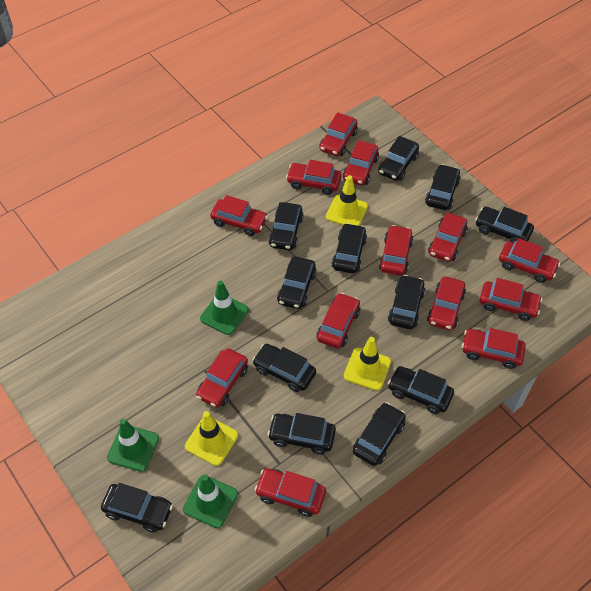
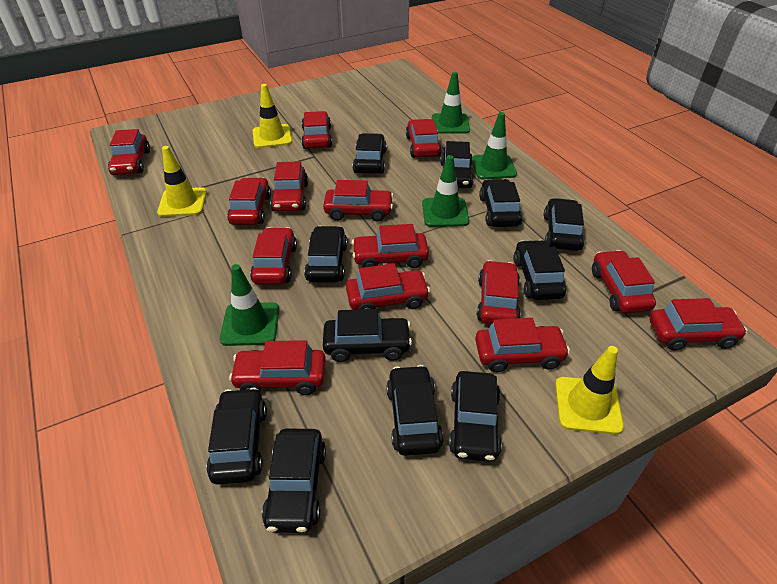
black car: 12 -> 11
green traffic cone: 3 -> 4
red car: 13 -> 14

